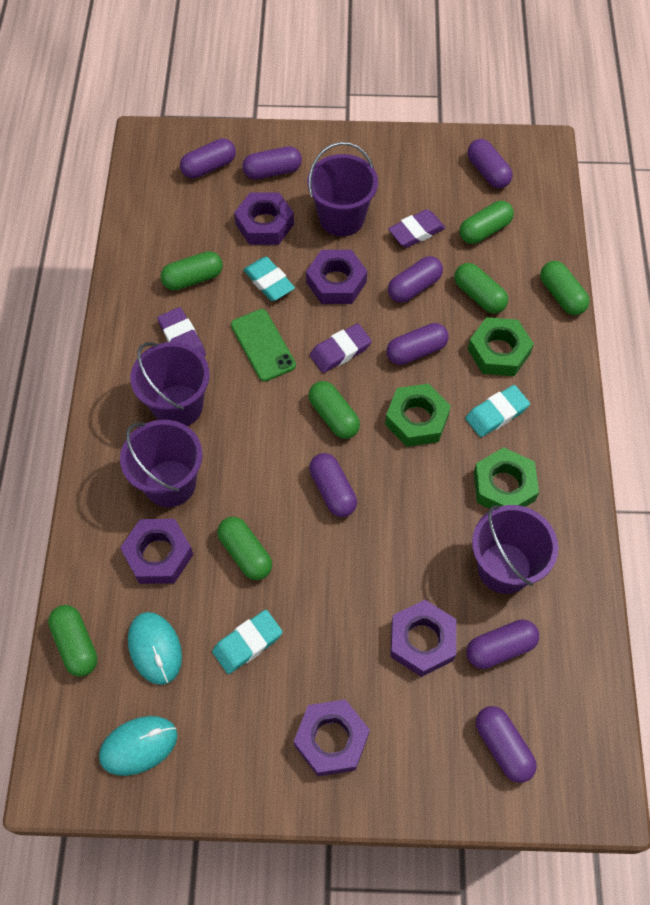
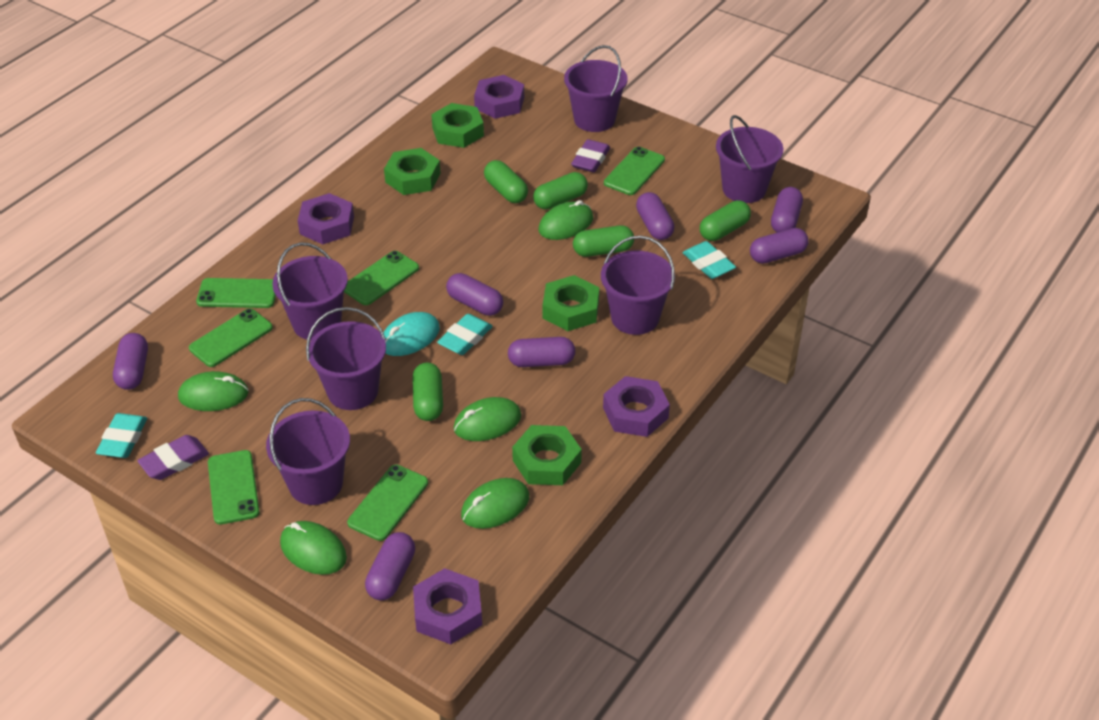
green capsule: 7 -> 5
green mouse: 0 -> 5
green nut: 3 -> 4
green phone: 1 -> 6
purple bucket: 4 -> 6
purple capsule: 8 -> 7
purple eraser: 3 -> 2
purple nut: 5 -> 4
turquoise mouse: 2 -> 1

